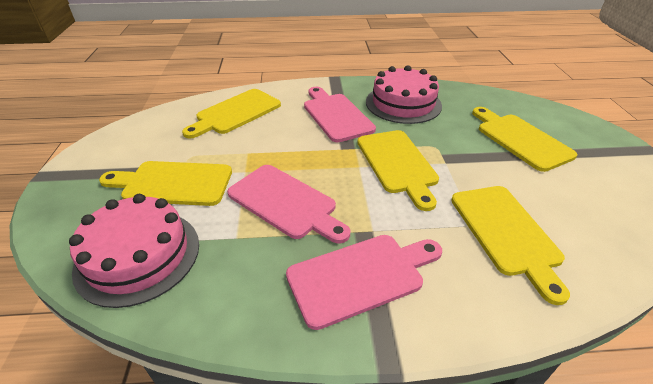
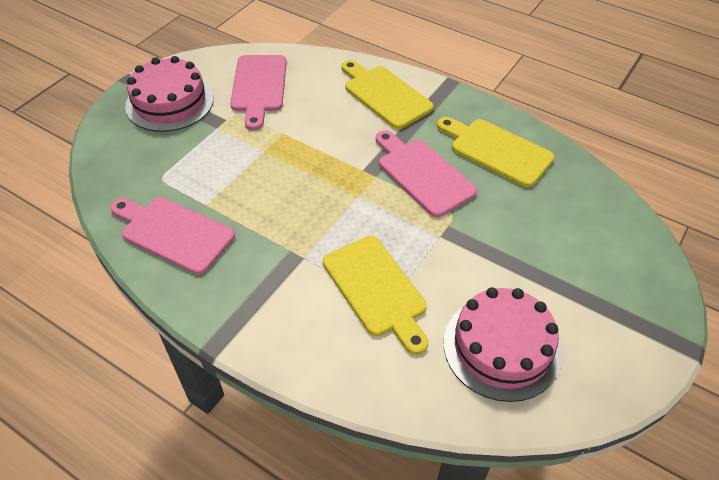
yellow cutting board: 5 -> 3

